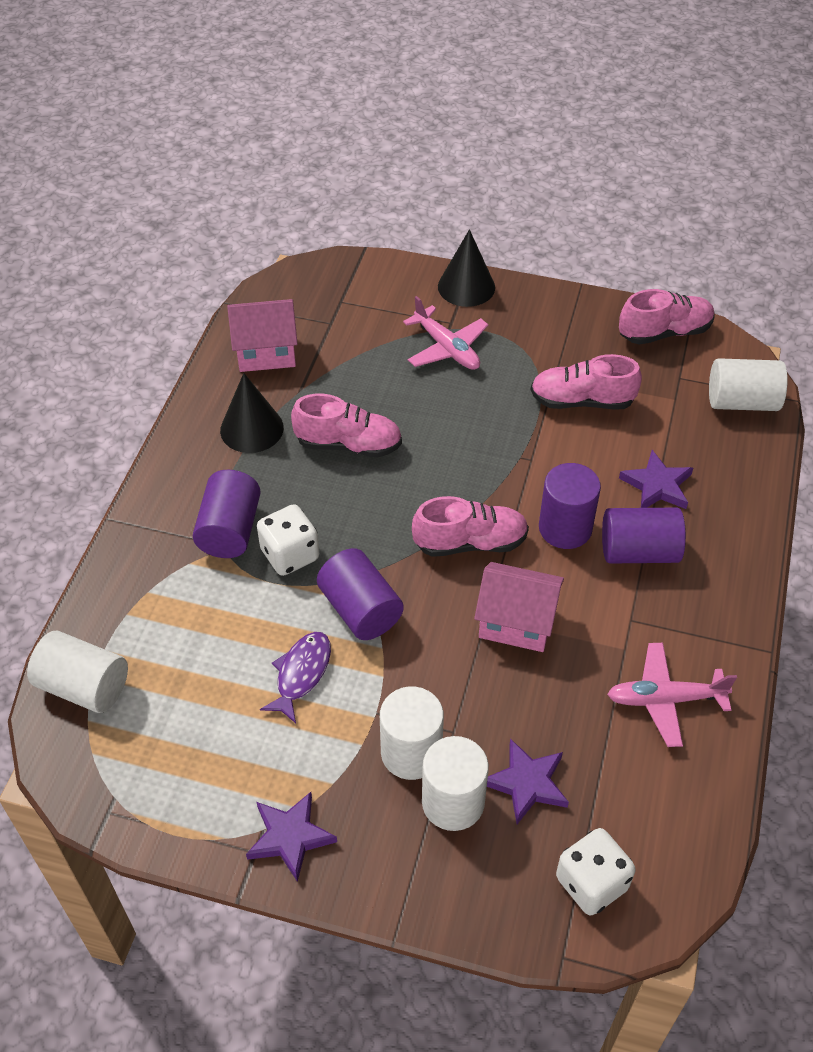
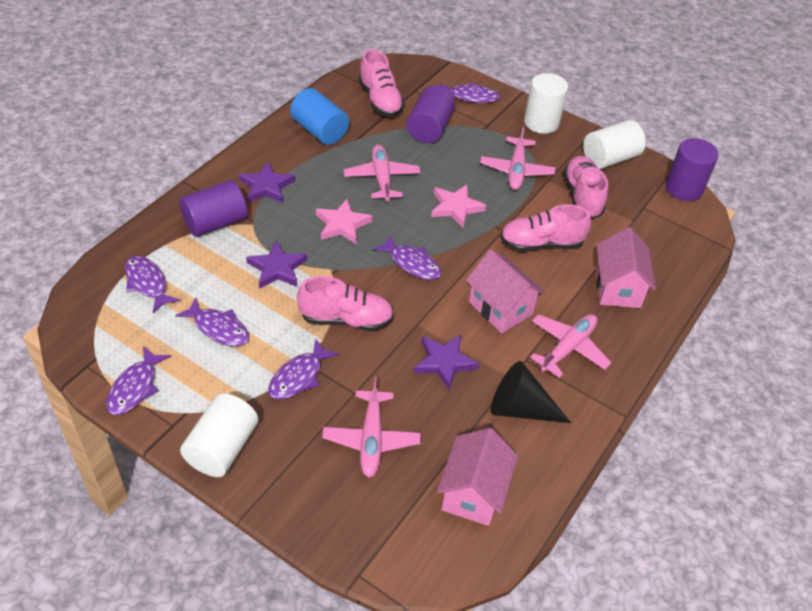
black cone: 2 -> 1
blue cylinder: 0 -> 1
pink house: 2 -> 3
pink plane: 2 -> 4
pink star: 0 -> 2
purple cylinder: 4 -> 3
purple fish: 1 -> 6
white cylinder: 4 -> 3
white dice: 2 -> 0

